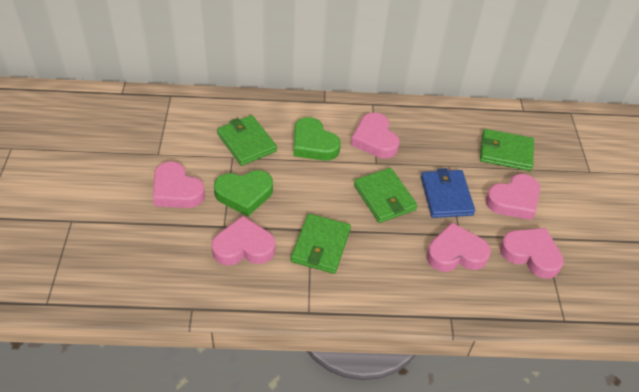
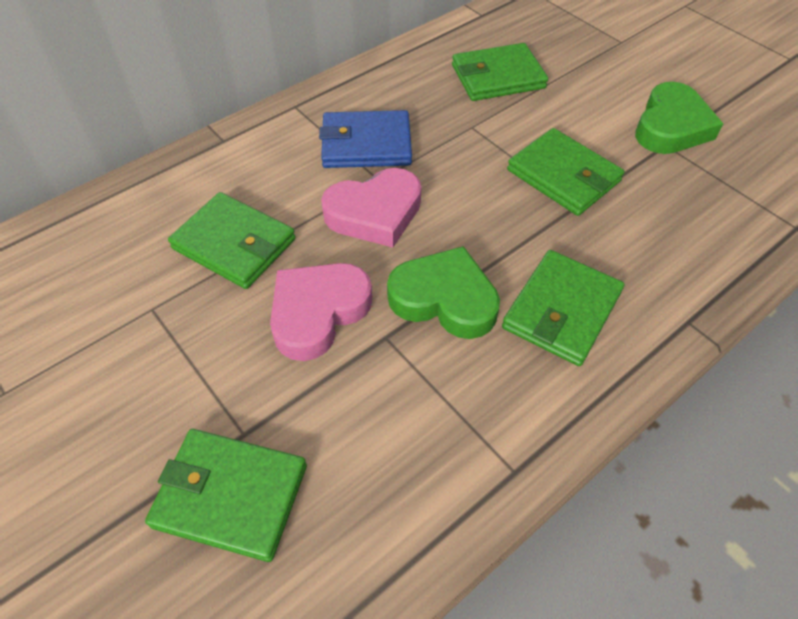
green wallet: 4 -> 5
pink heart: 6 -> 2

